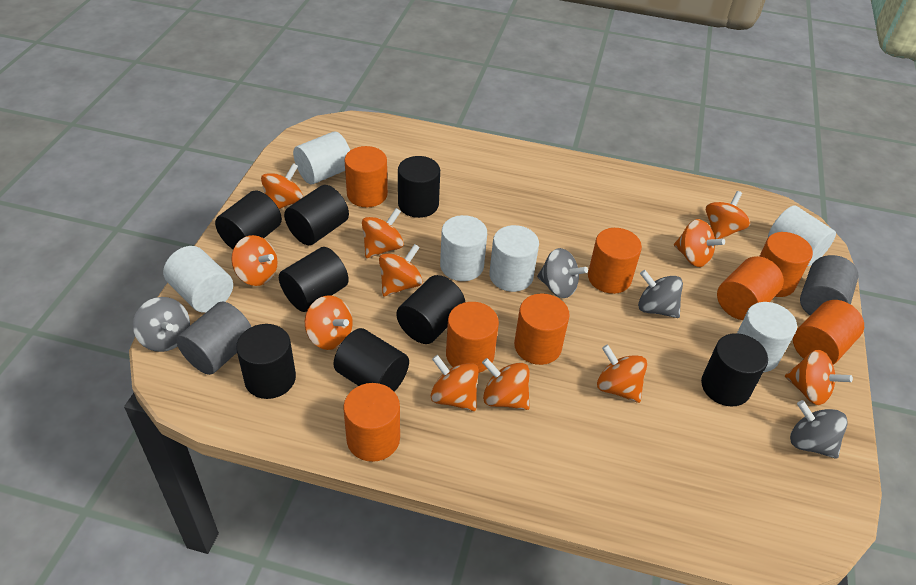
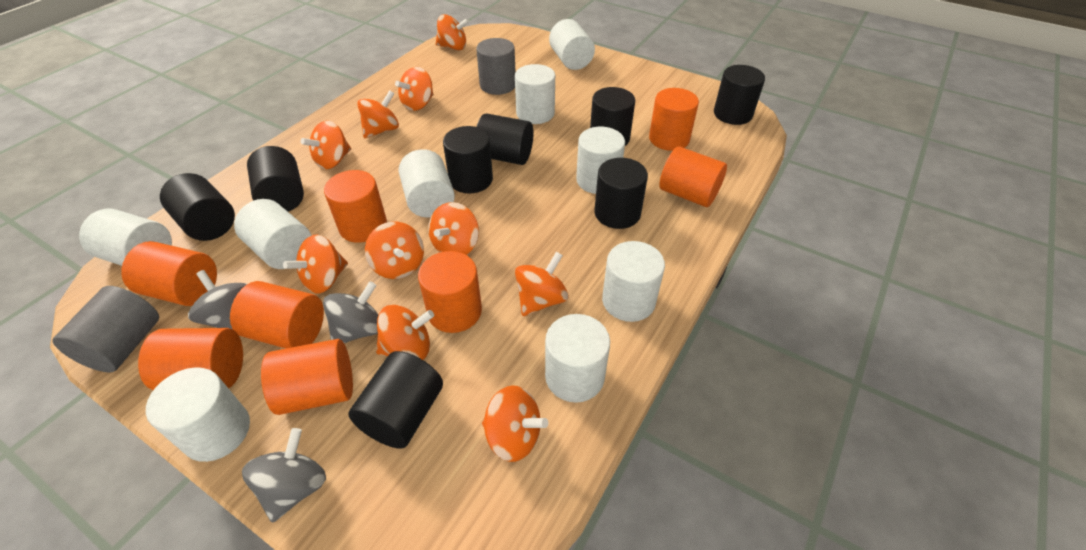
grey spinning top: 4 -> 3
orange spinning top: 11 -> 10
white cylinder: 6 -> 9

